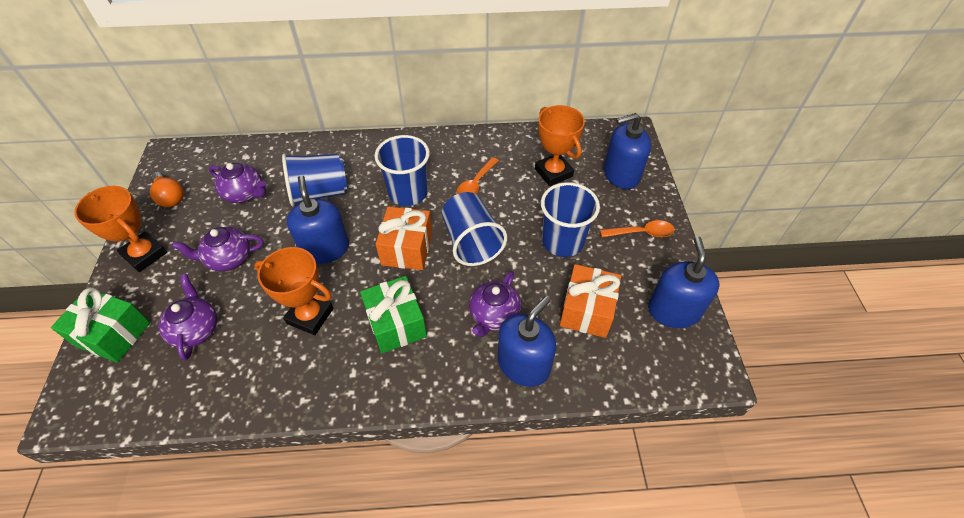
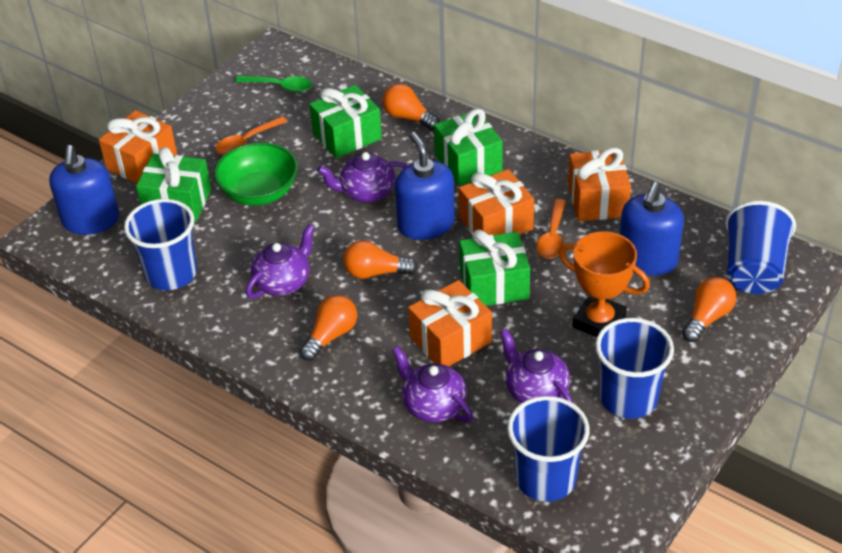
blue soap dispenser: 4 -> 3
green bowl: 0 -> 1
green gift: 2 -> 4
green spoon: 0 -> 1
orange gift: 2 -> 4
orange light bulb: 1 -> 4
orange trophy: 3 -> 1

